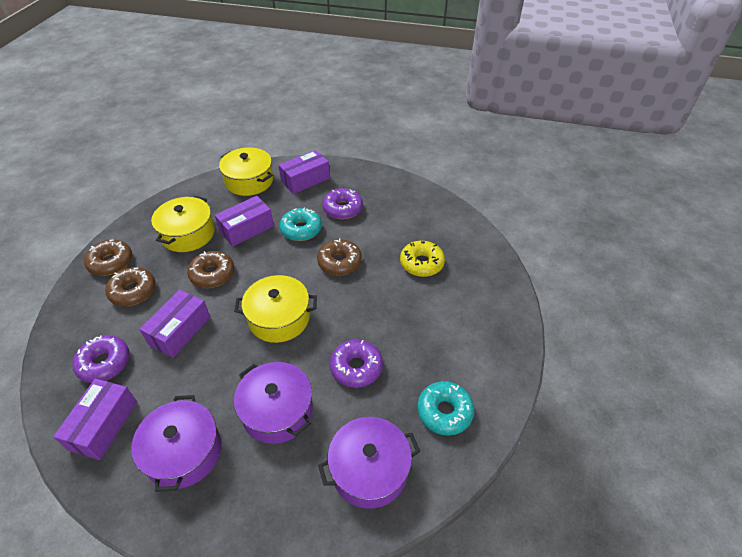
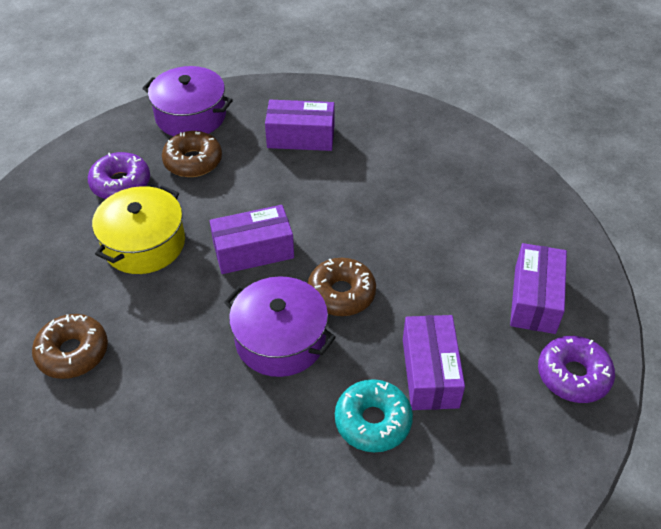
brown donut: 4 -> 3
purple donut: 3 -> 2
purple pot: 3 -> 2
turquoise donut: 2 -> 1
yellow donut: 1 -> 0
yellow pot: 3 -> 1

